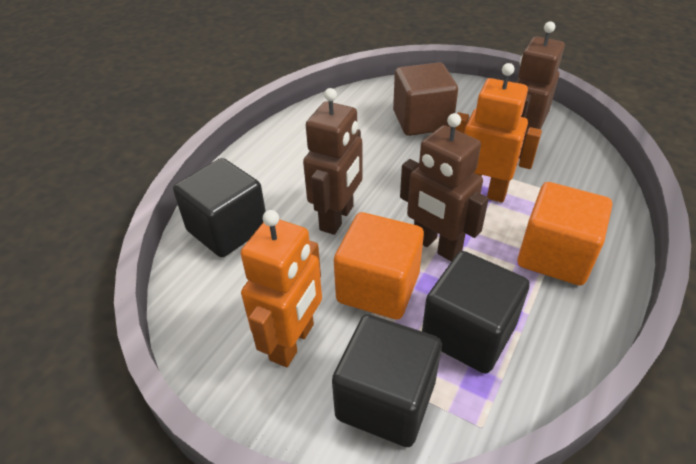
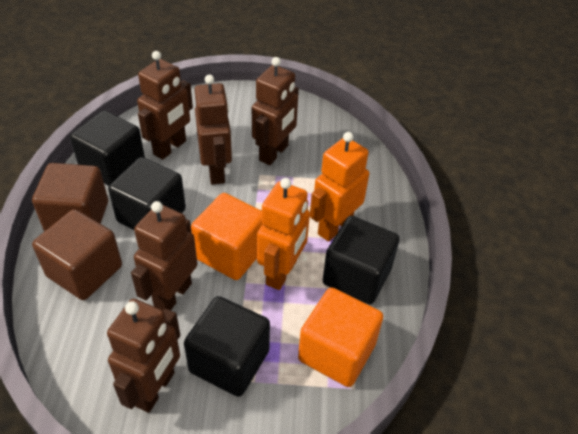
black cube: 3 -> 4
brown cube: 1 -> 2
brown robot: 3 -> 5

